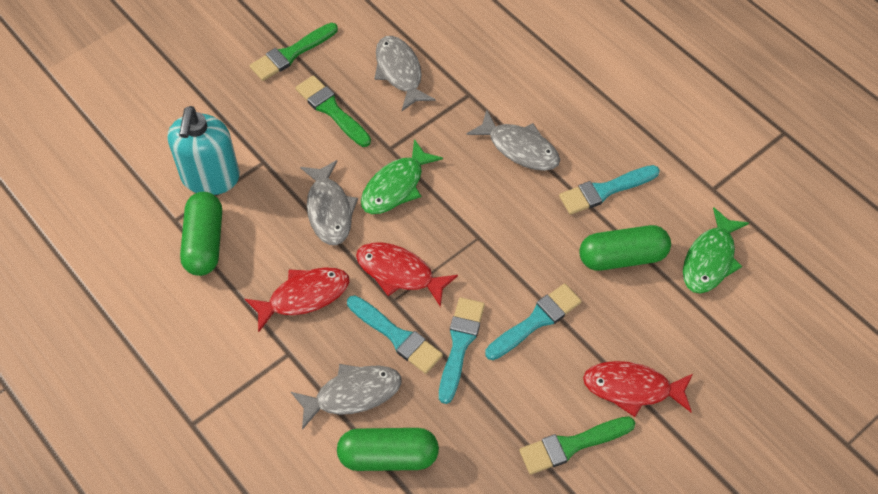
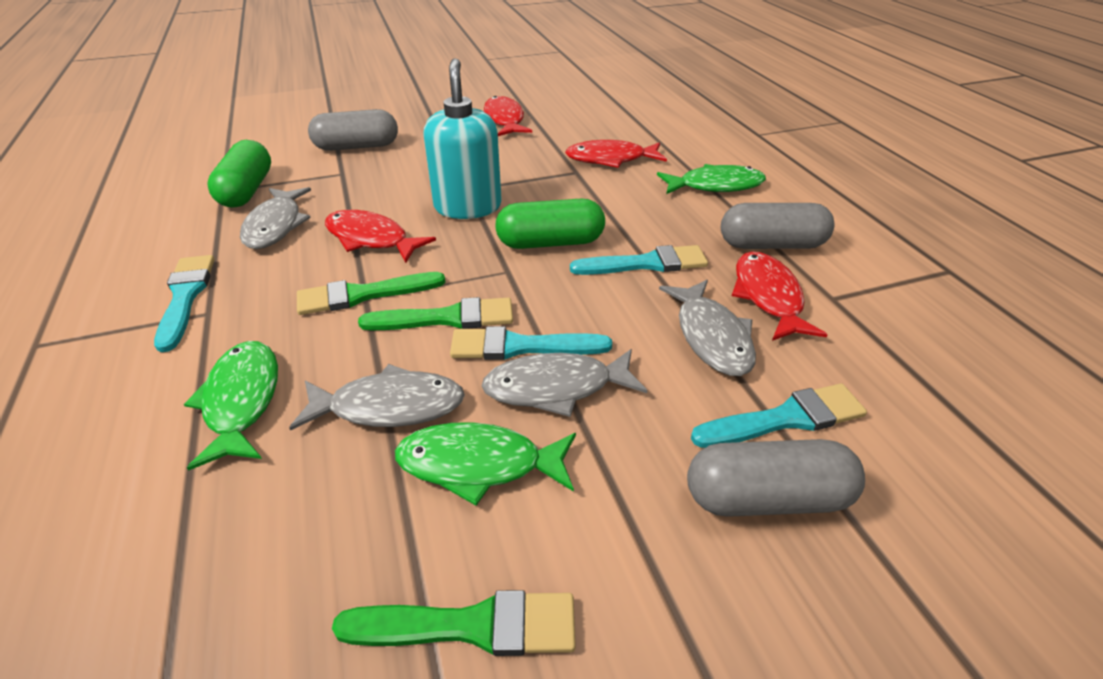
green capsule: 3 -> 2
green fish: 2 -> 3
grey capsule: 0 -> 3
red fish: 3 -> 4

